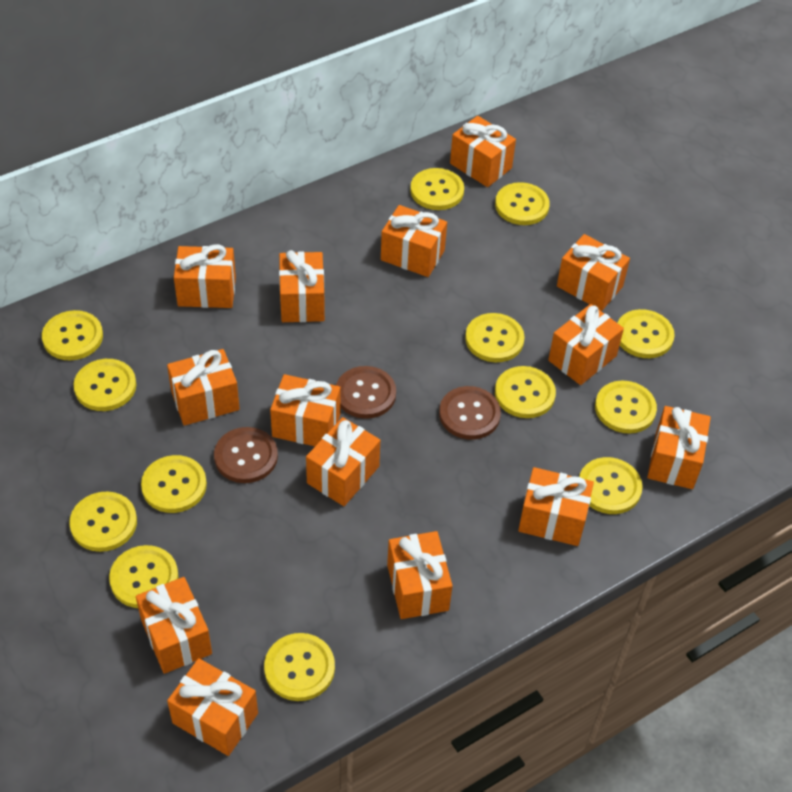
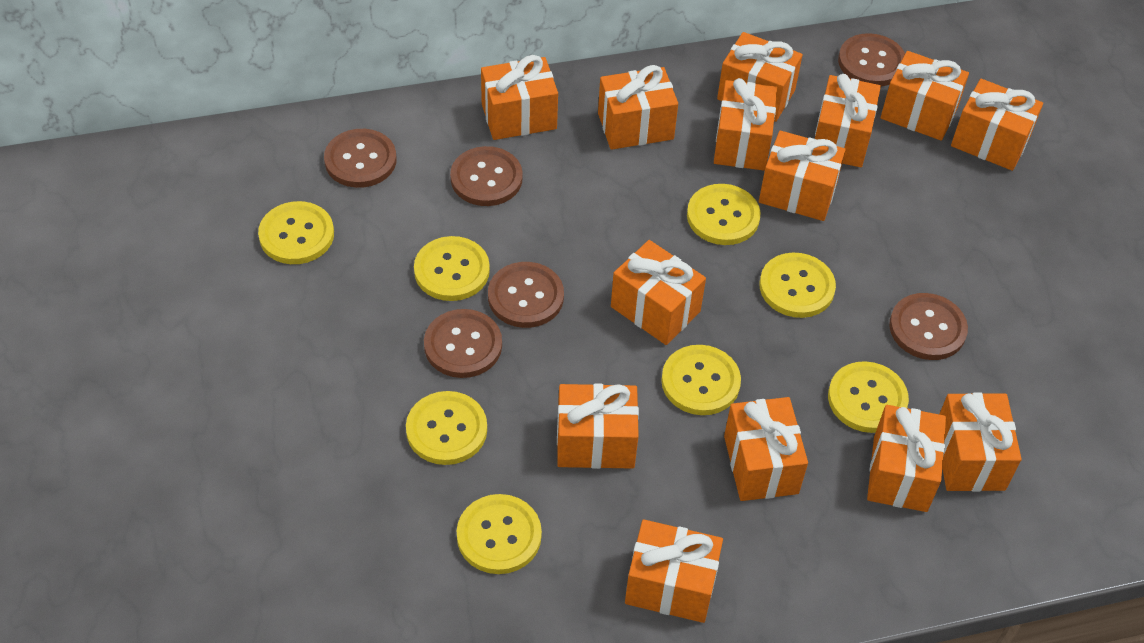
brown button: 3 -> 6
yellow button: 13 -> 8

